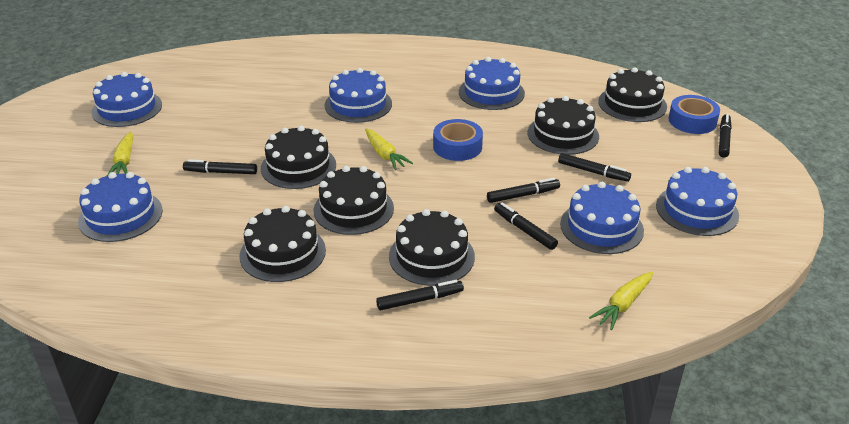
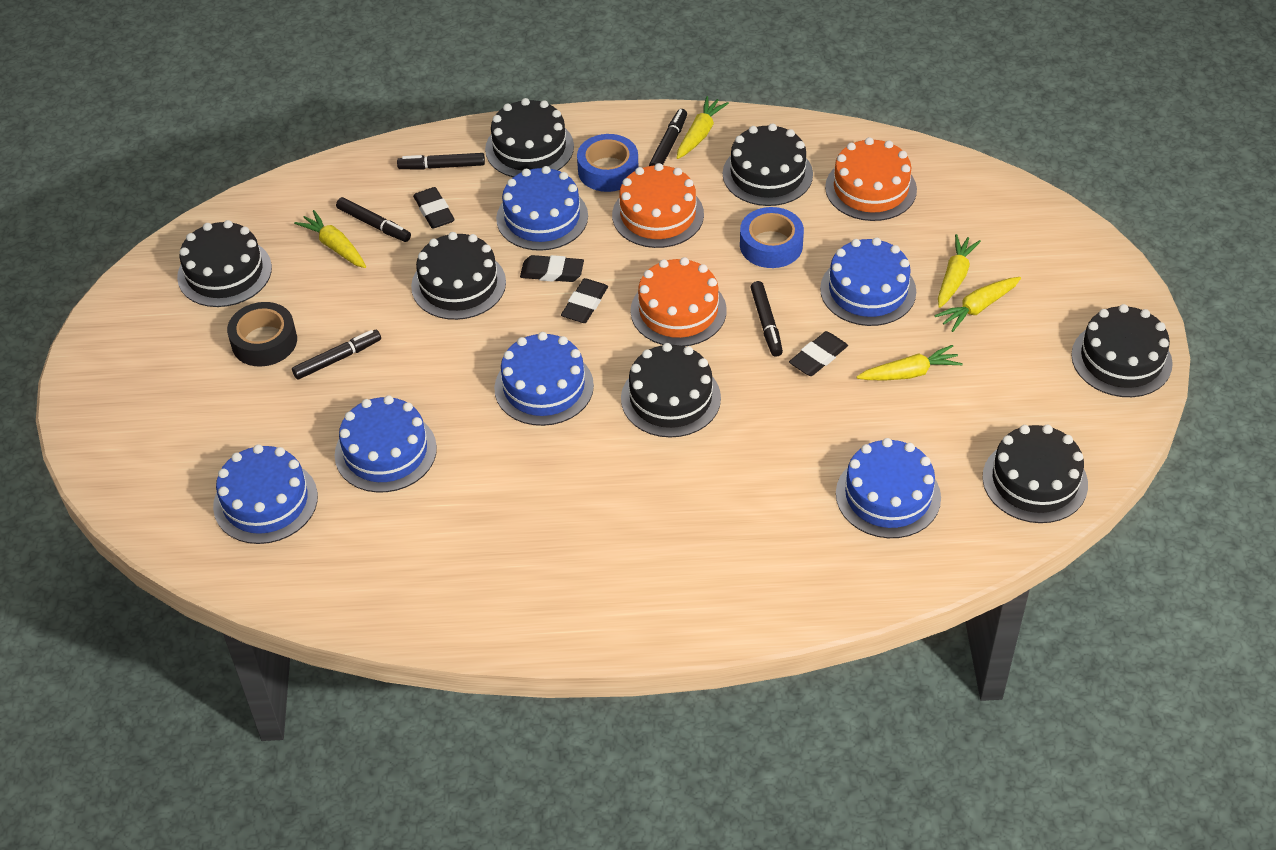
black cake: 6 -> 7
black eraser: 0 -> 4
black marker: 6 -> 5
black tape: 0 -> 1
orange cake: 0 -> 3
yellow carrot: 3 -> 5

